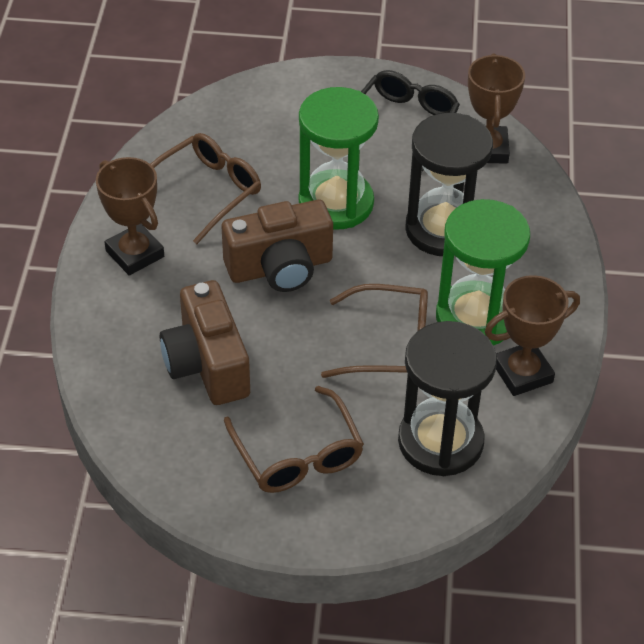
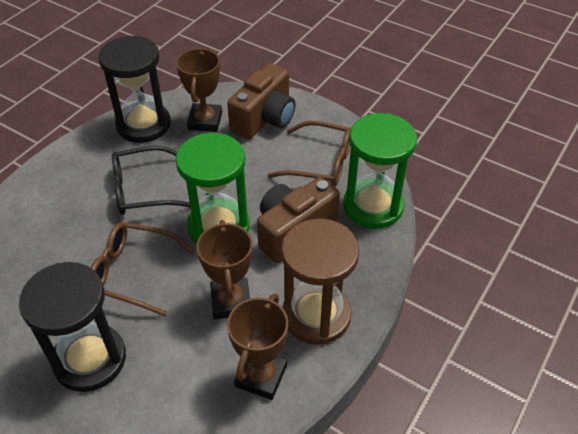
brown glasses: 3 -> 2
brown hourglass: 0 -> 1

